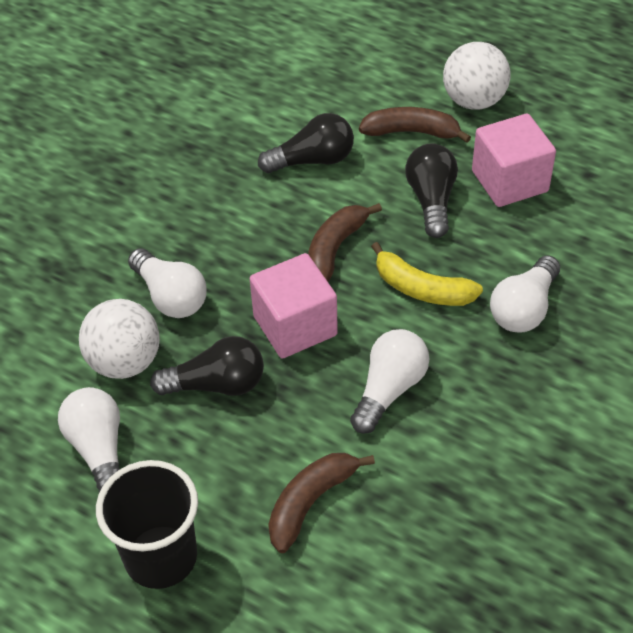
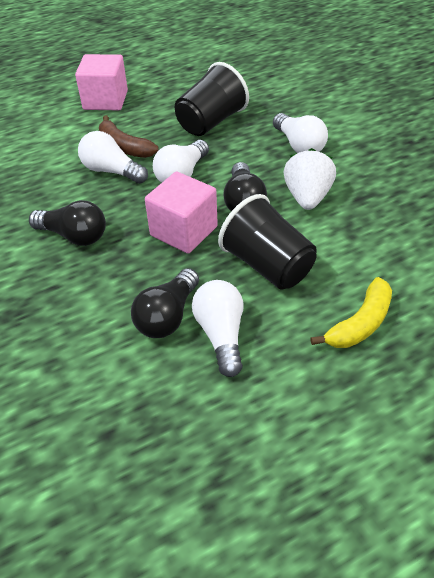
black cup: 1 -> 2
brown banana: 3 -> 1
white ball: 2 -> 0
white strawberry: 0 -> 1

